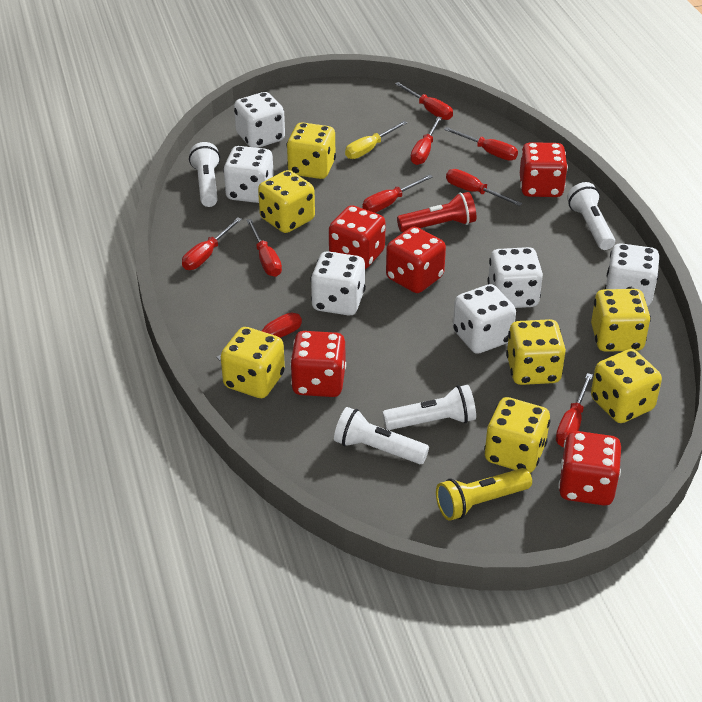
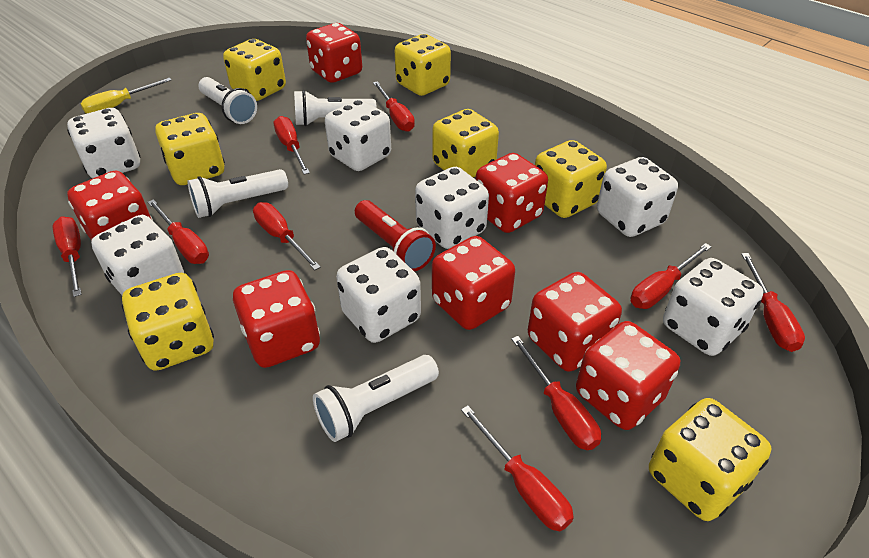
red dice: 5 -> 7
white dice: 6 -> 7
yellow flashlight: 1 -> 0

